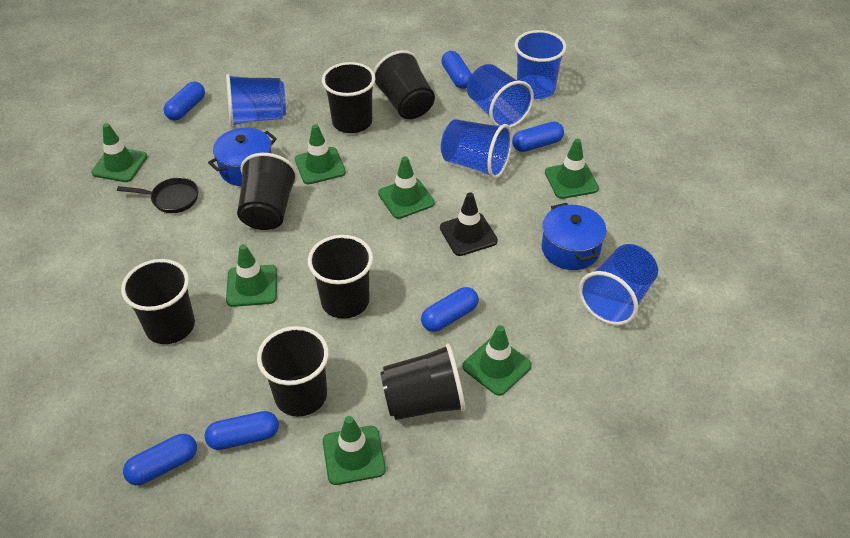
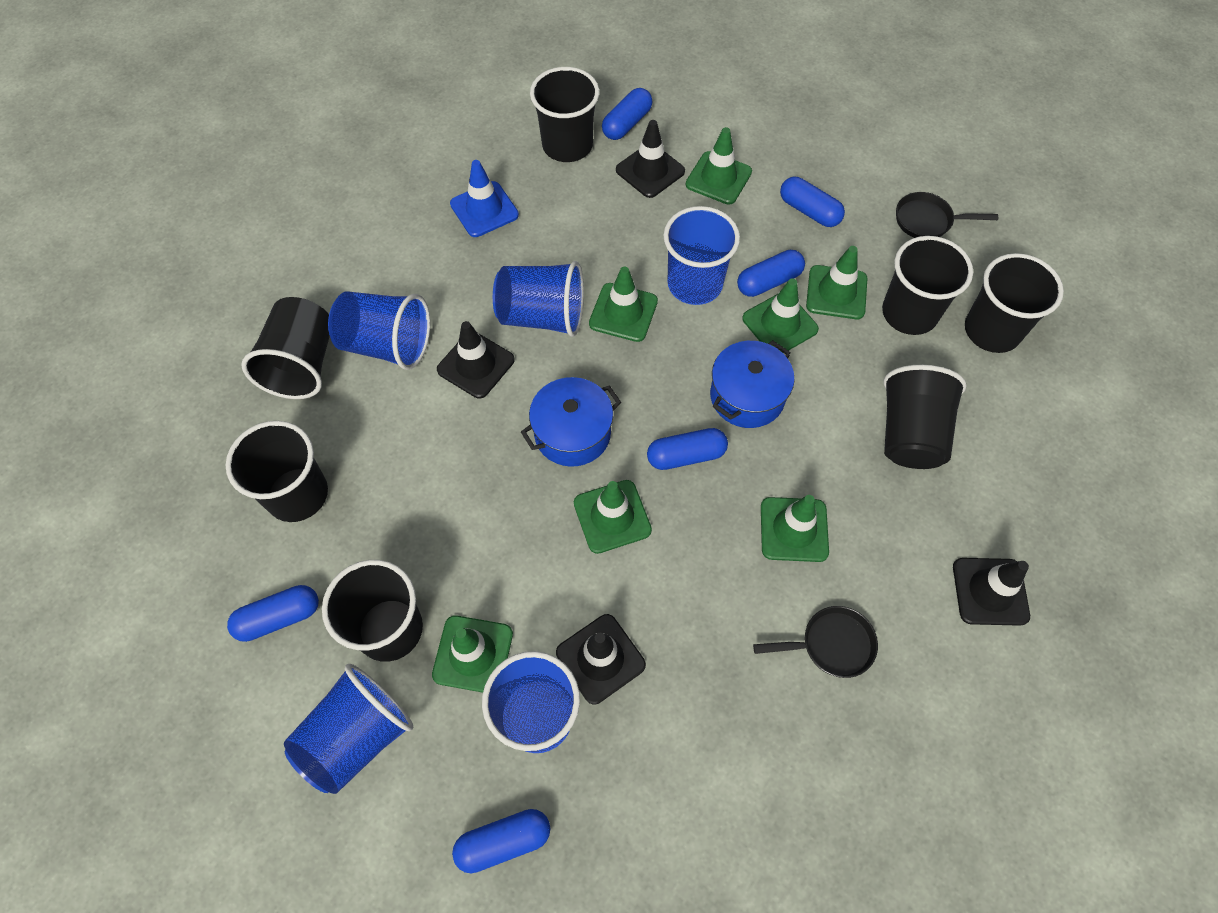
black pan: 1 -> 2
black traffic cone: 1 -> 4
blue traffic cone: 0 -> 1

